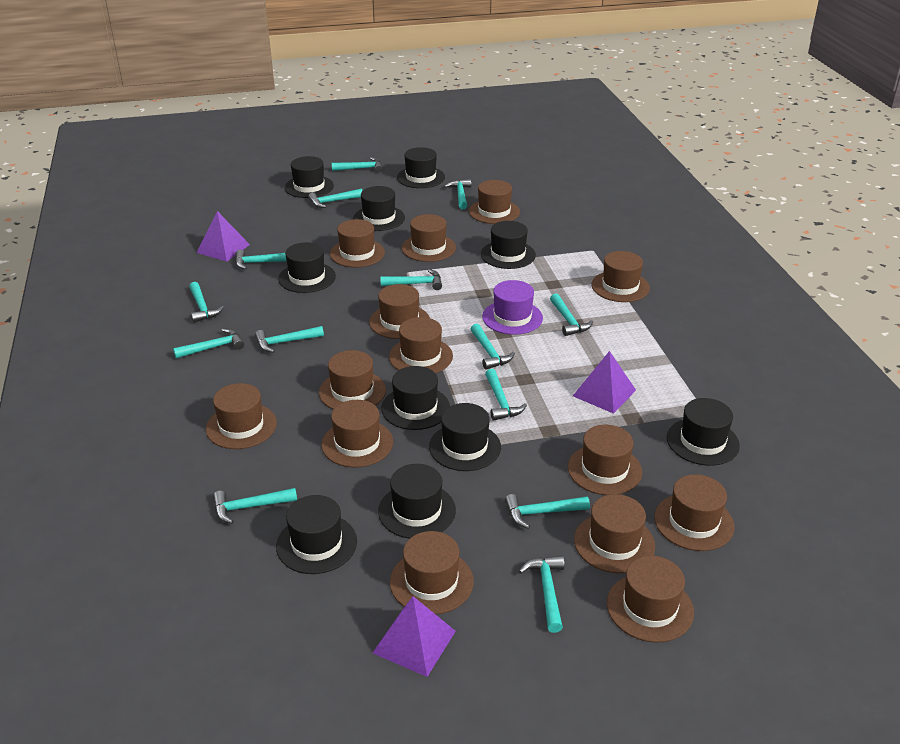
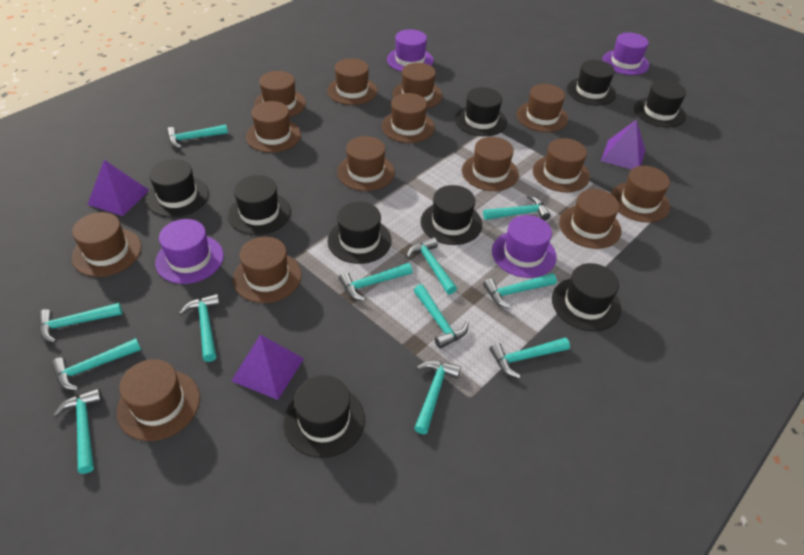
black hat: 10 -> 9
purple hat: 1 -> 4
turquoise hammer: 14 -> 12

